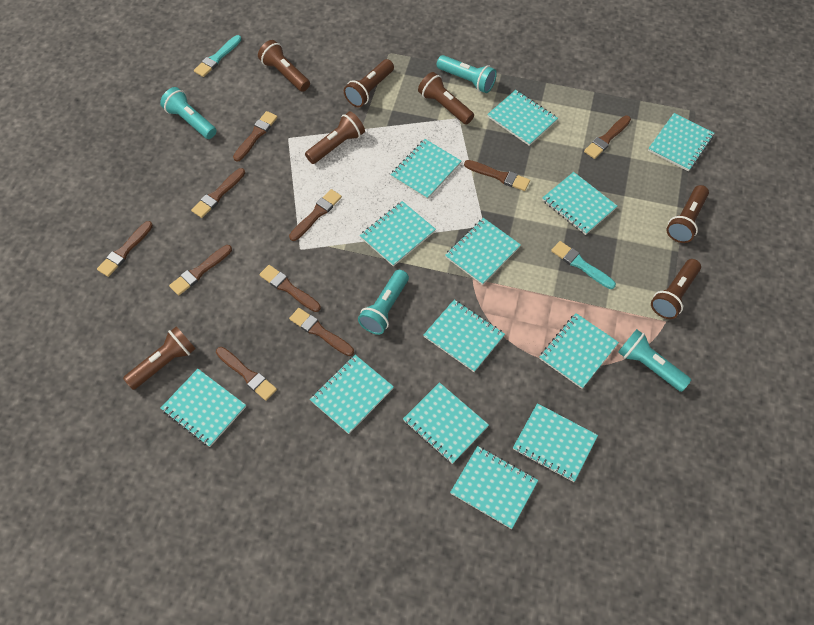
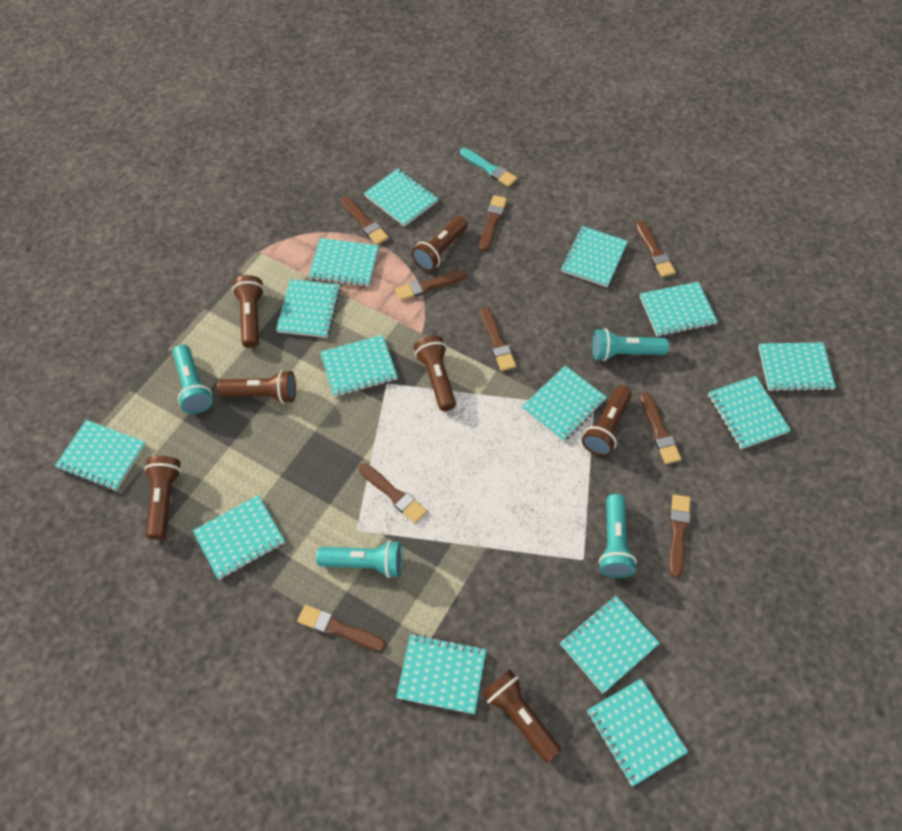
brown brush: 10 -> 9
turquoise brush: 2 -> 1
turquoise notebook: 13 -> 14

